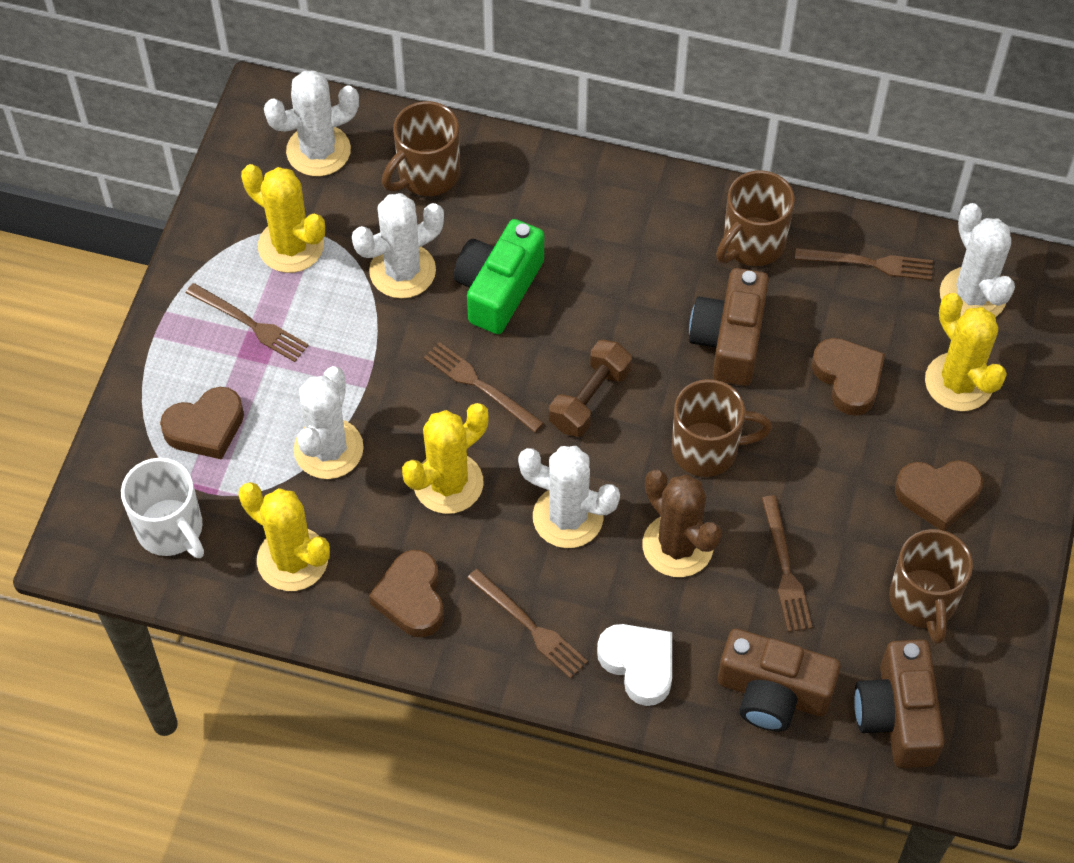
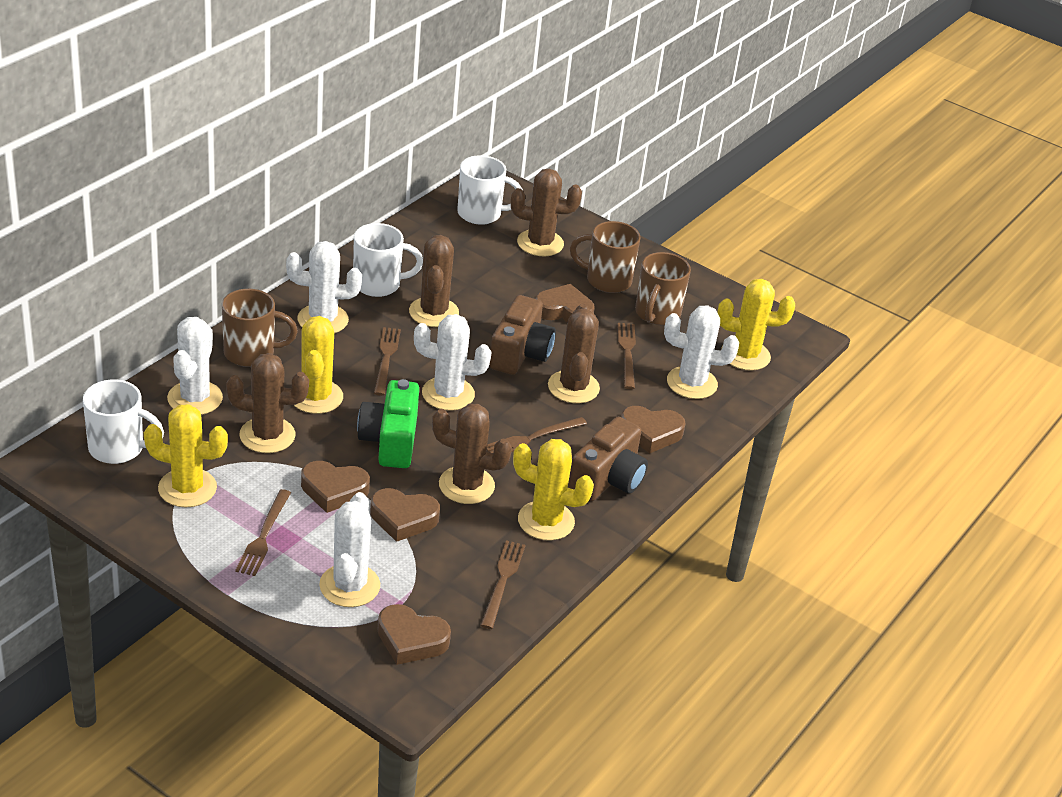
brown cactus: 1 -> 5
brown camera: 3 -> 2
brown dumbbell: 1 -> 0
brown heart: 4 -> 5
brown mug: 4 -> 3
white heart: 1 -> 0
white mug: 1 -> 3

